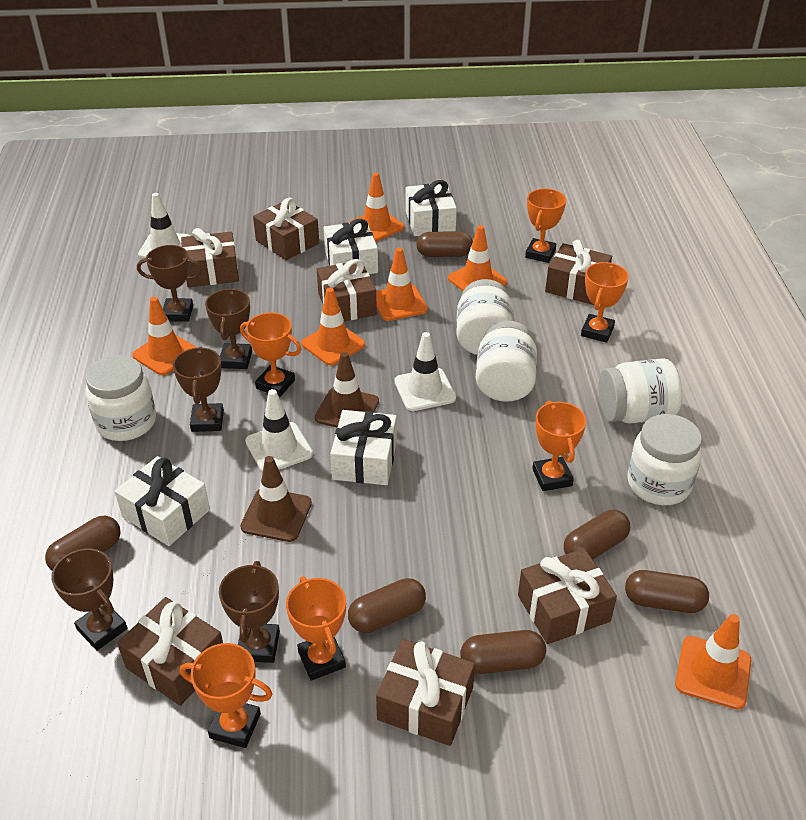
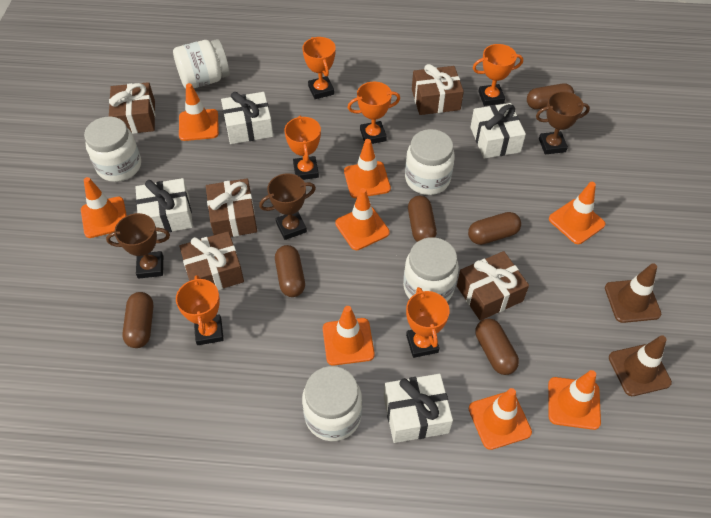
brown gift: 7 -> 5
brown trophy: 5 -> 3
orange traffic cone: 6 -> 8
white traffic cone: 3 -> 0

